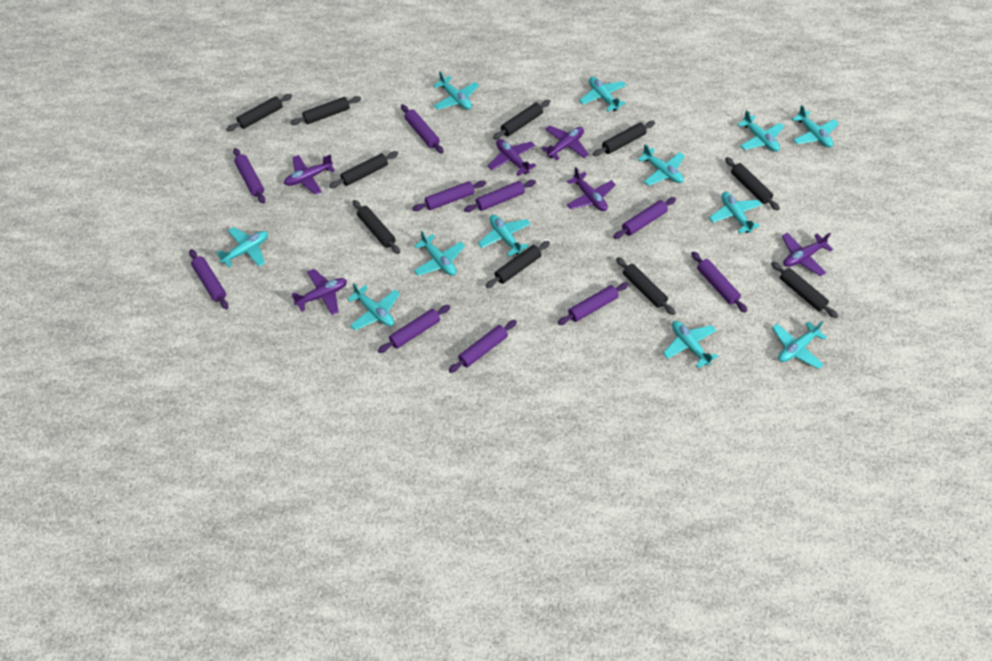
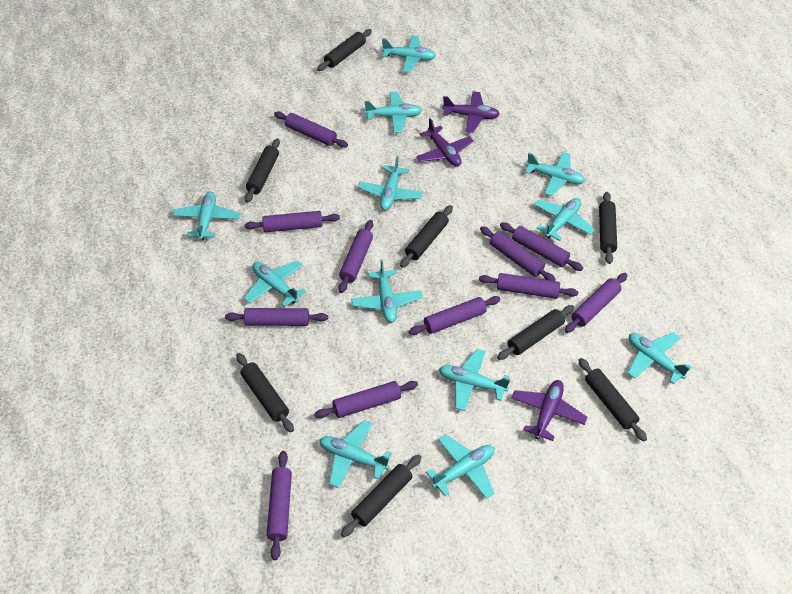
black rolling pin: 10 -> 8
purple plane: 6 -> 3
purple rolling pin: 10 -> 11

